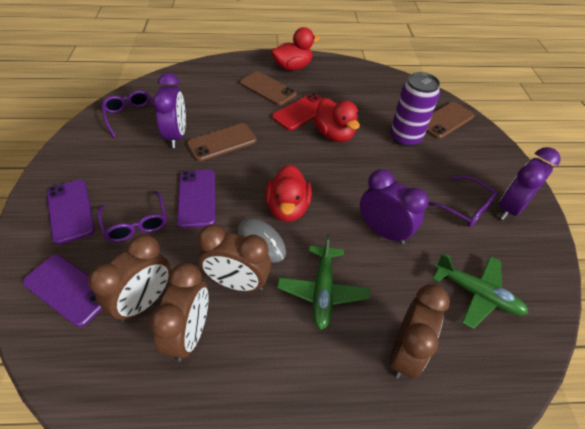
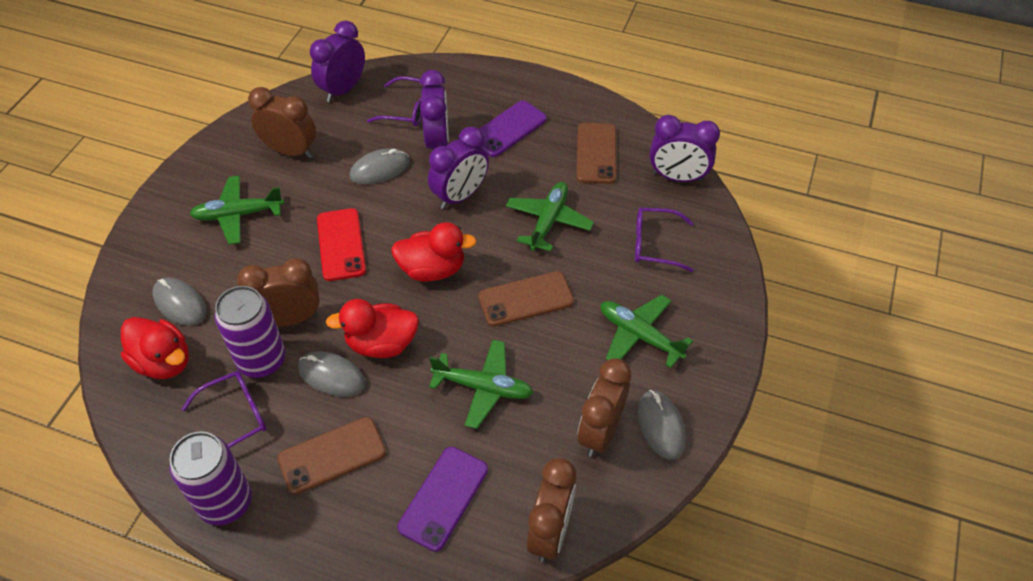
green plane: 2 -> 4
grey mouse: 1 -> 4
purple can: 1 -> 2
purple clock: 3 -> 4
purple phone: 3 -> 2

